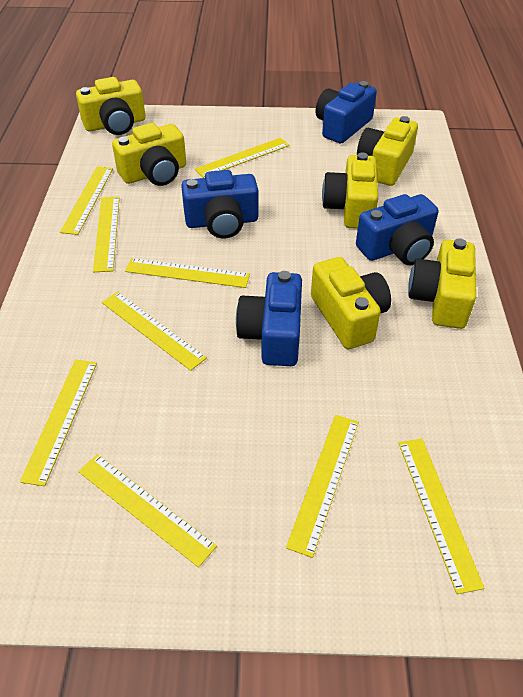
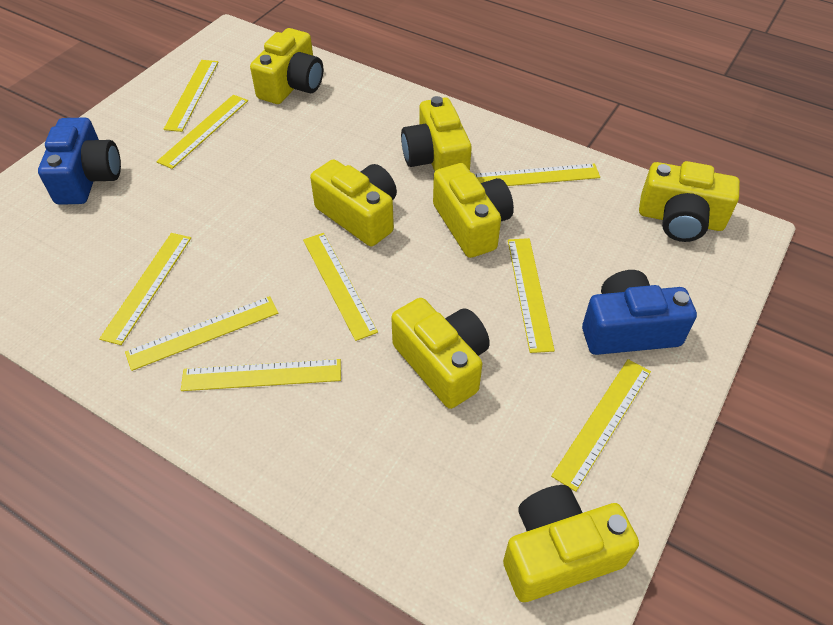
blue camera: 4 -> 2
yellow camera: 6 -> 7

